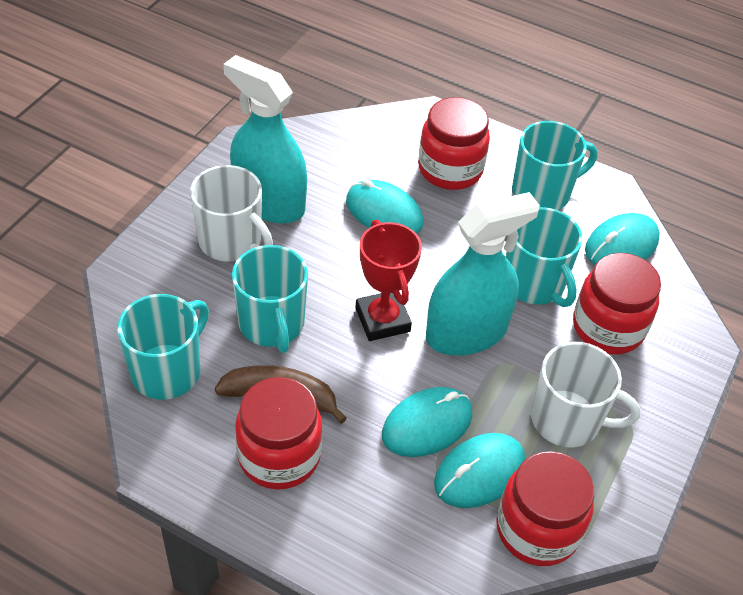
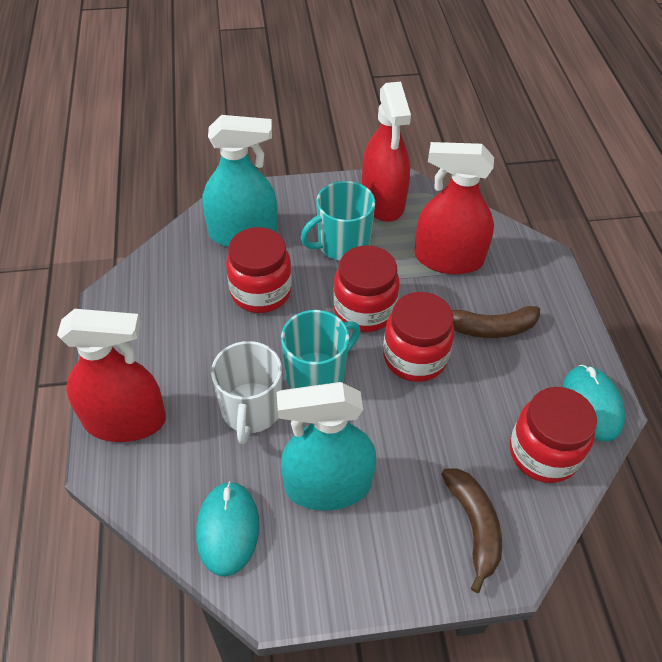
brown banana: 1 -> 2
red spray bottle: 0 -> 3
red trophy: 1 -> 0
turquoise mouse: 4 -> 2
turquoise mug: 4 -> 2
white mug: 2 -> 1

